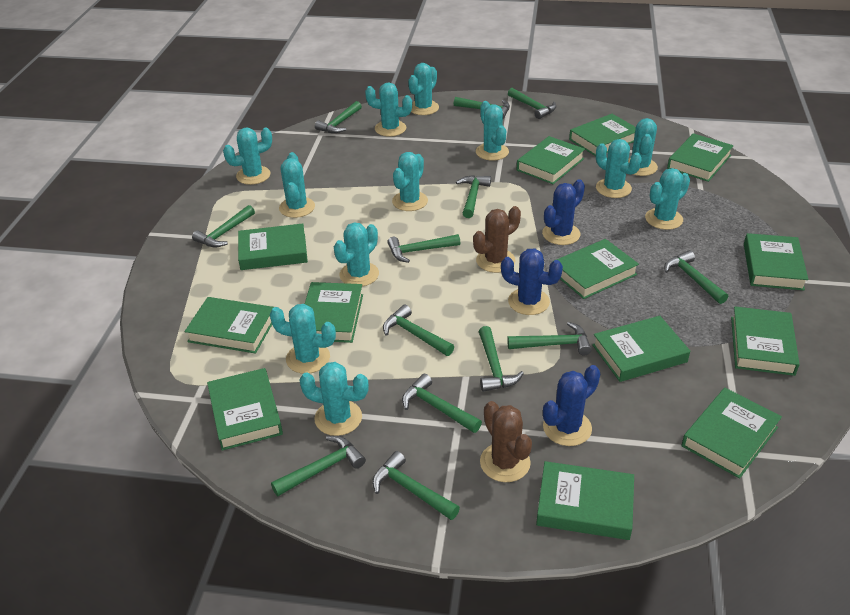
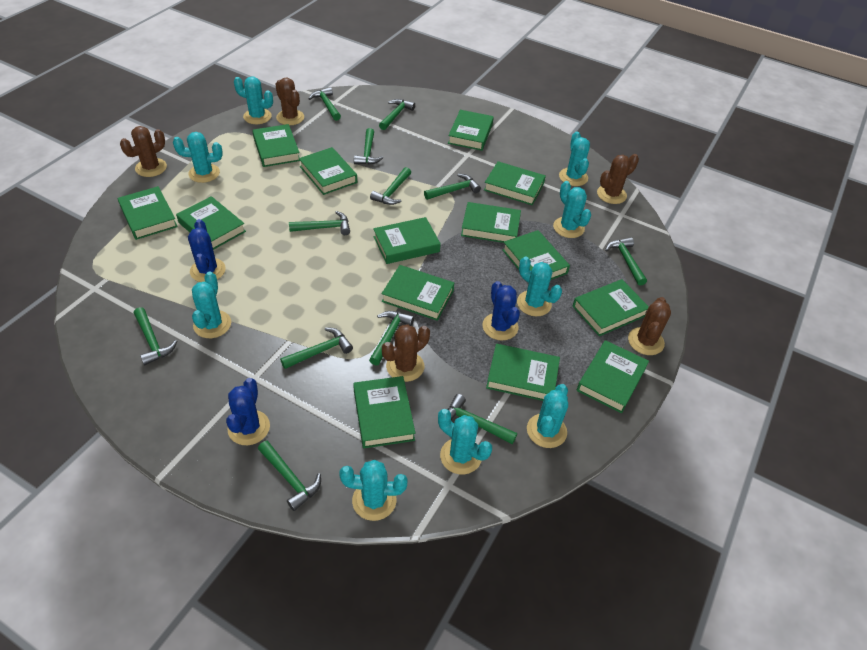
brown cactus: 2 -> 5
green book: 13 -> 14
green hammer: 13 -> 12
turquoise cactus: 12 -> 9

